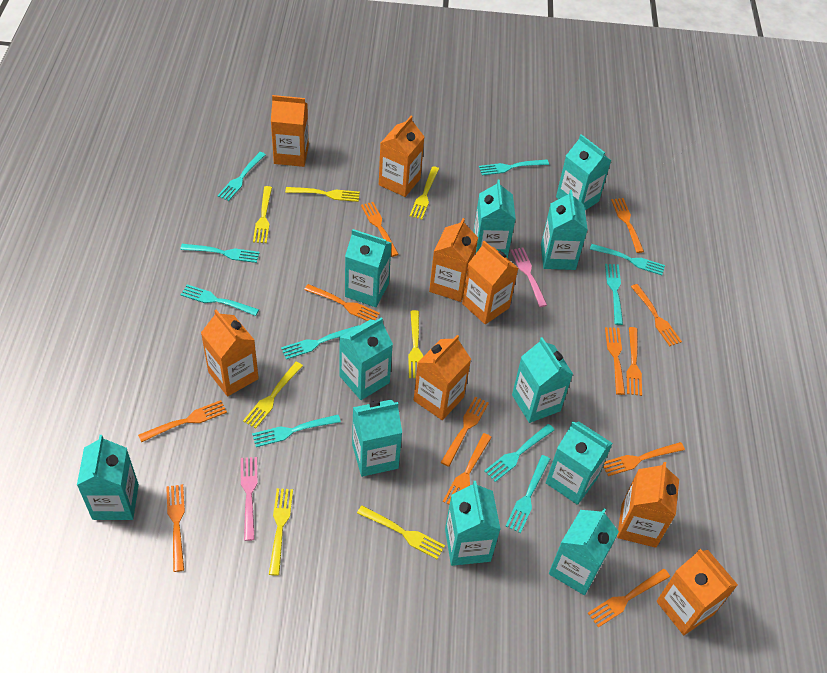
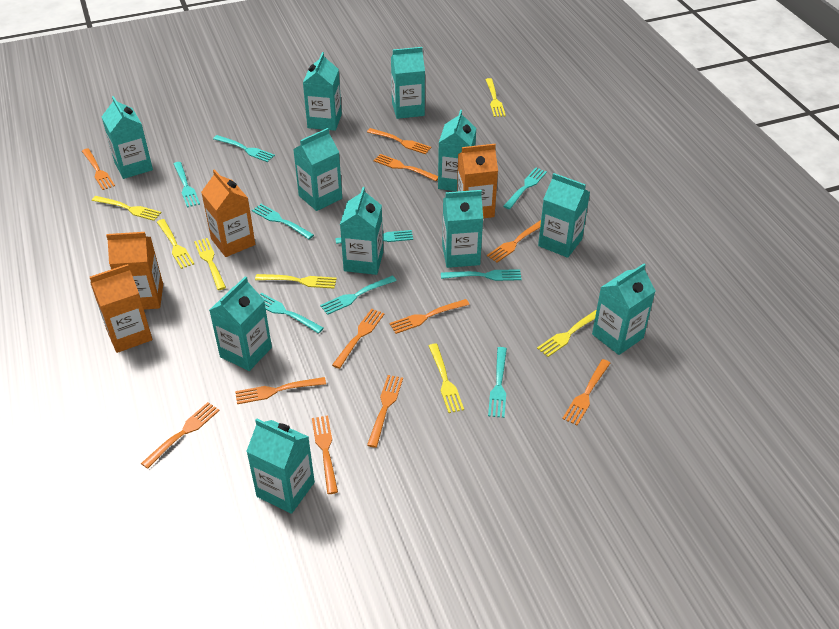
orange carton: 8 -> 4
orange fork: 12 -> 11
pink fork: 2 -> 0
turquoise fork: 10 -> 9

